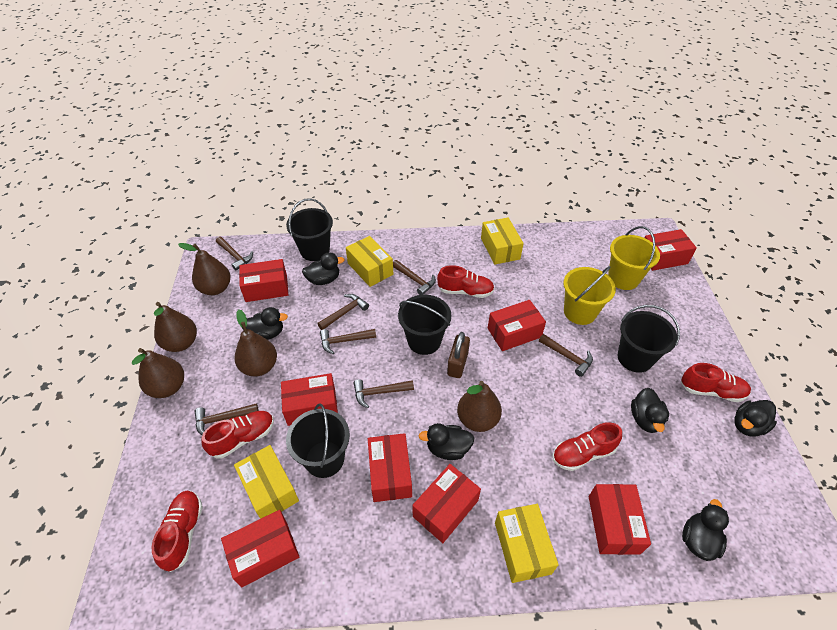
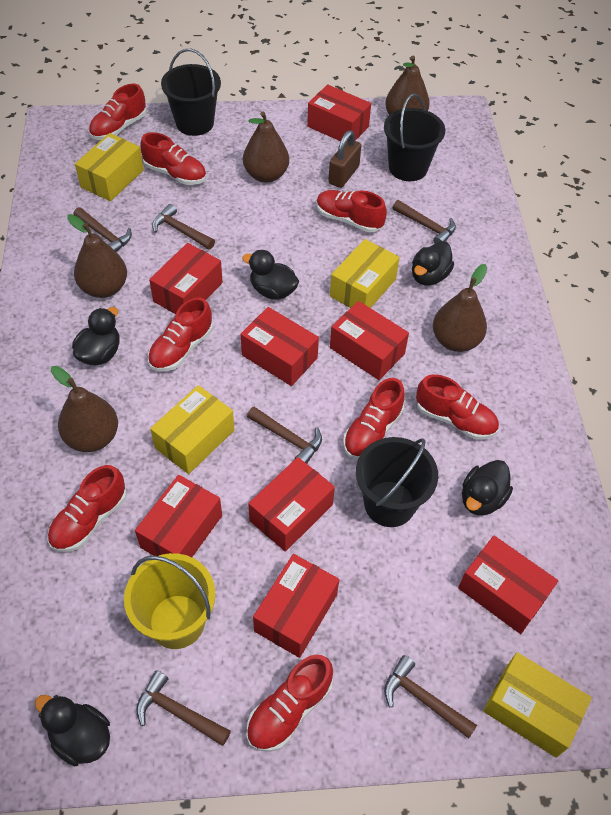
black bucket: 4 -> 3
black duck: 6 -> 5
brown hammer: 7 -> 6
red shoe: 5 -> 8
yellow bucket: 2 -> 1

